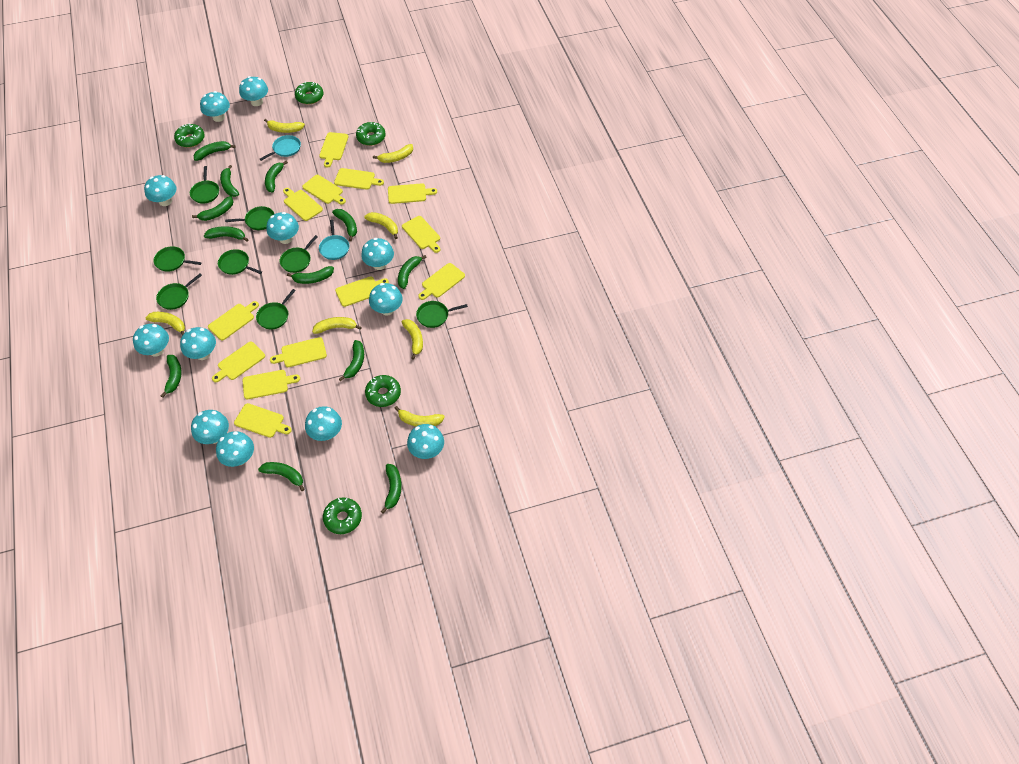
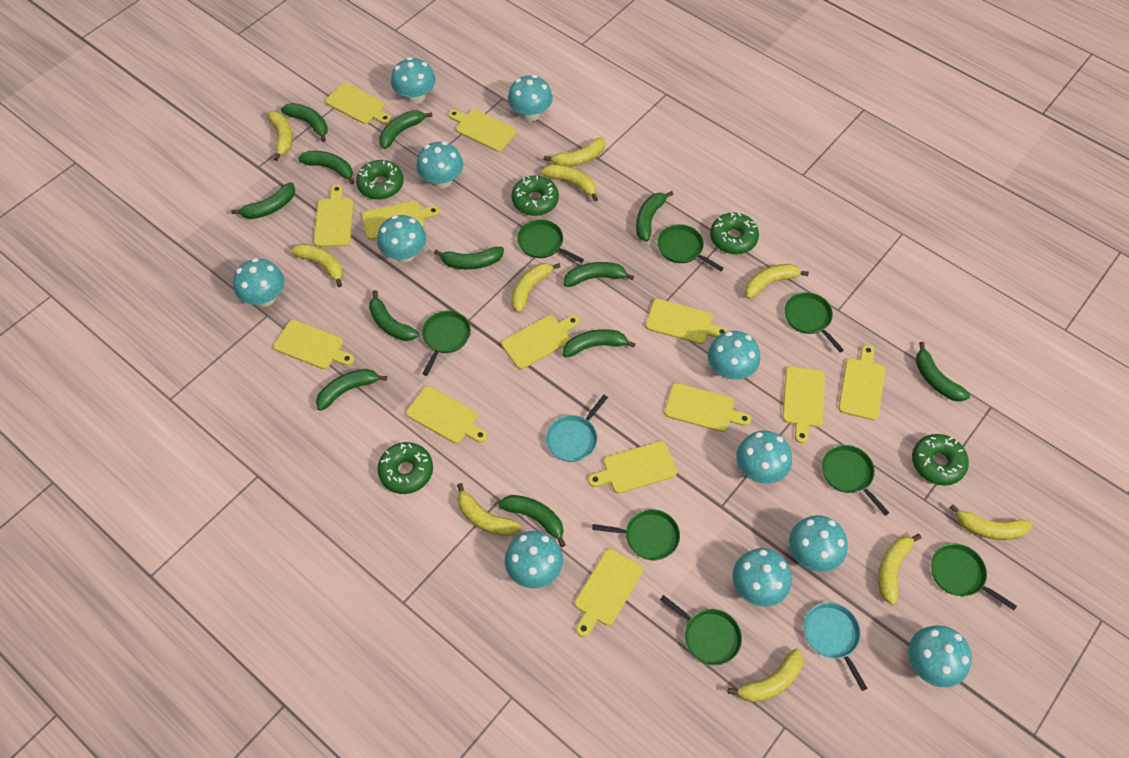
turquoise mushroom: 12 -> 11
yellow banana: 7 -> 10

